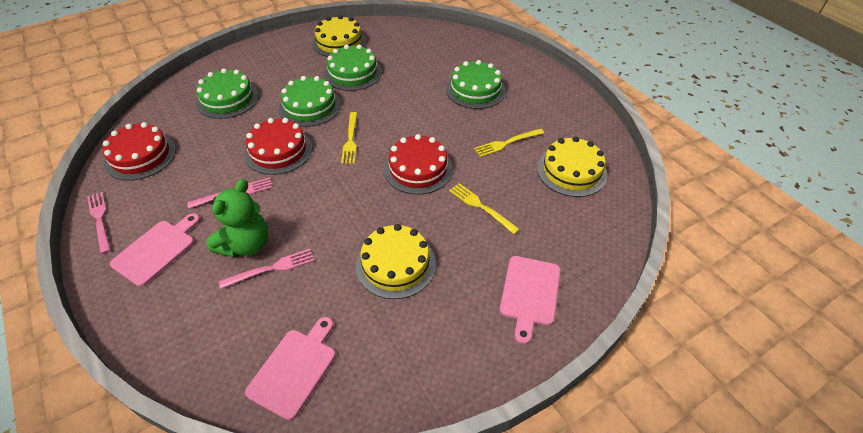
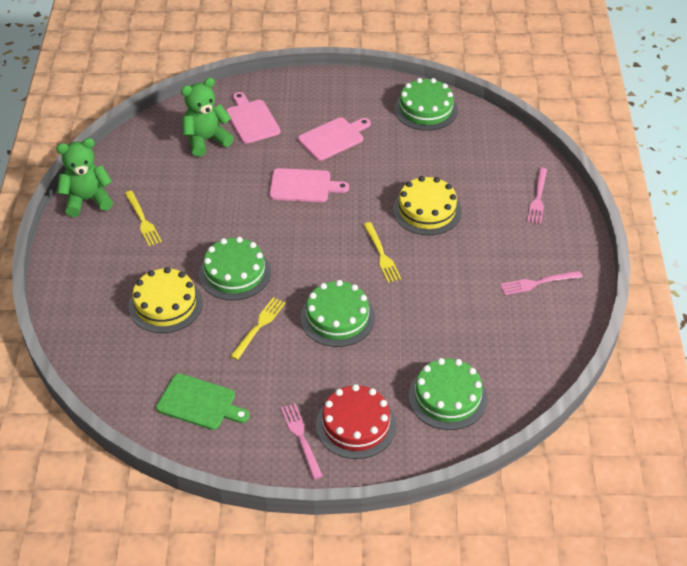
green cutting board: 0 -> 1
green teddy bear: 1 -> 2
red cake: 3 -> 1
yellow cake: 3 -> 2

